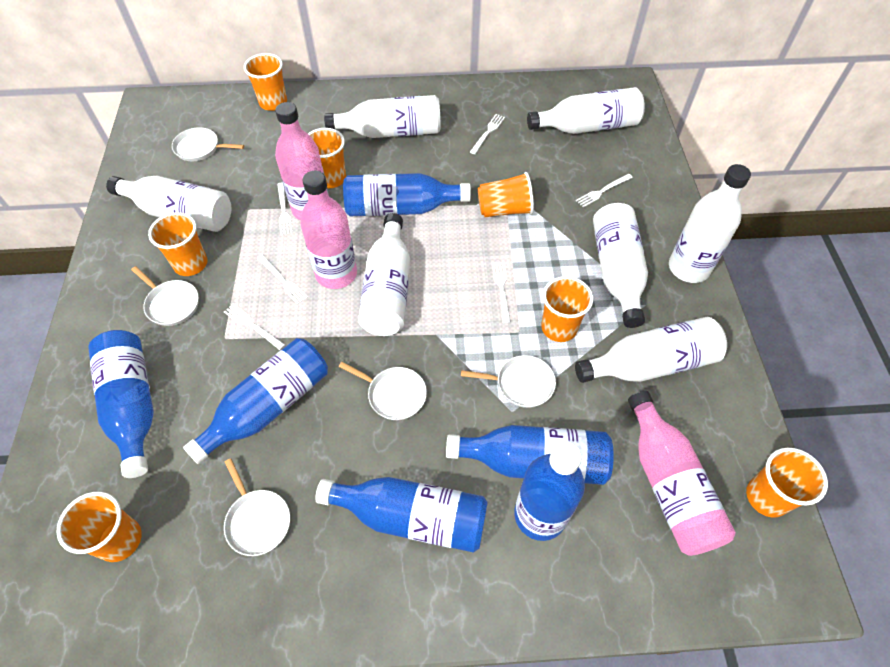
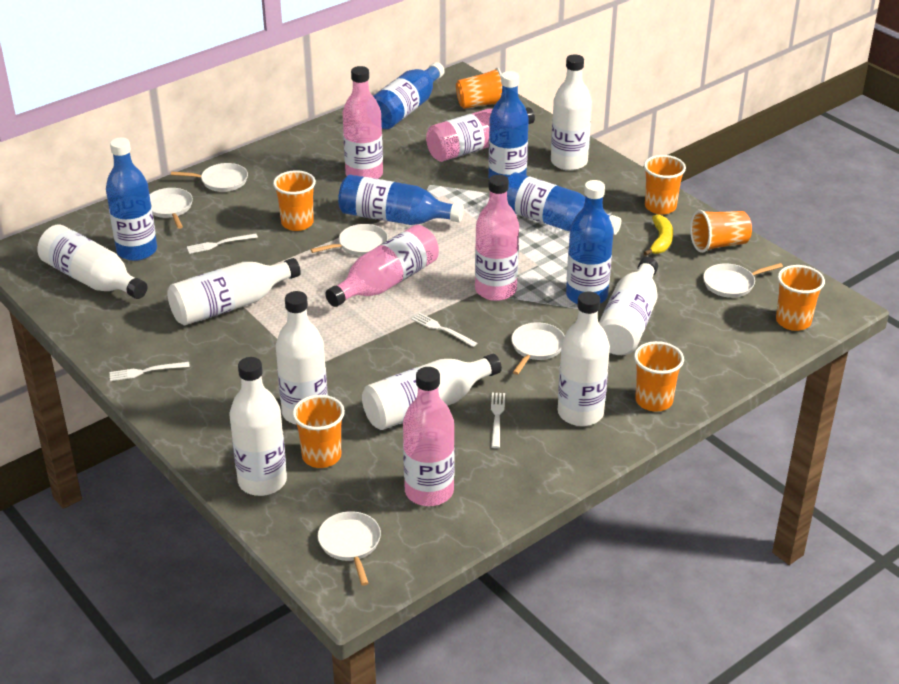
pink bottle: 3 -> 5
white bottle: 7 -> 8
white fork: 6 -> 4
white pan: 5 -> 6
yellow banana: 0 -> 1

